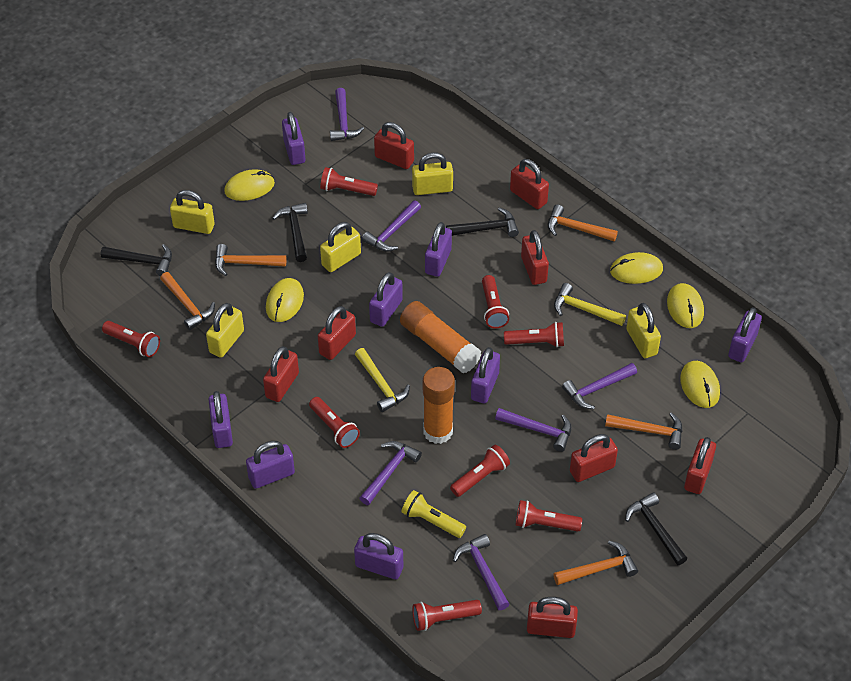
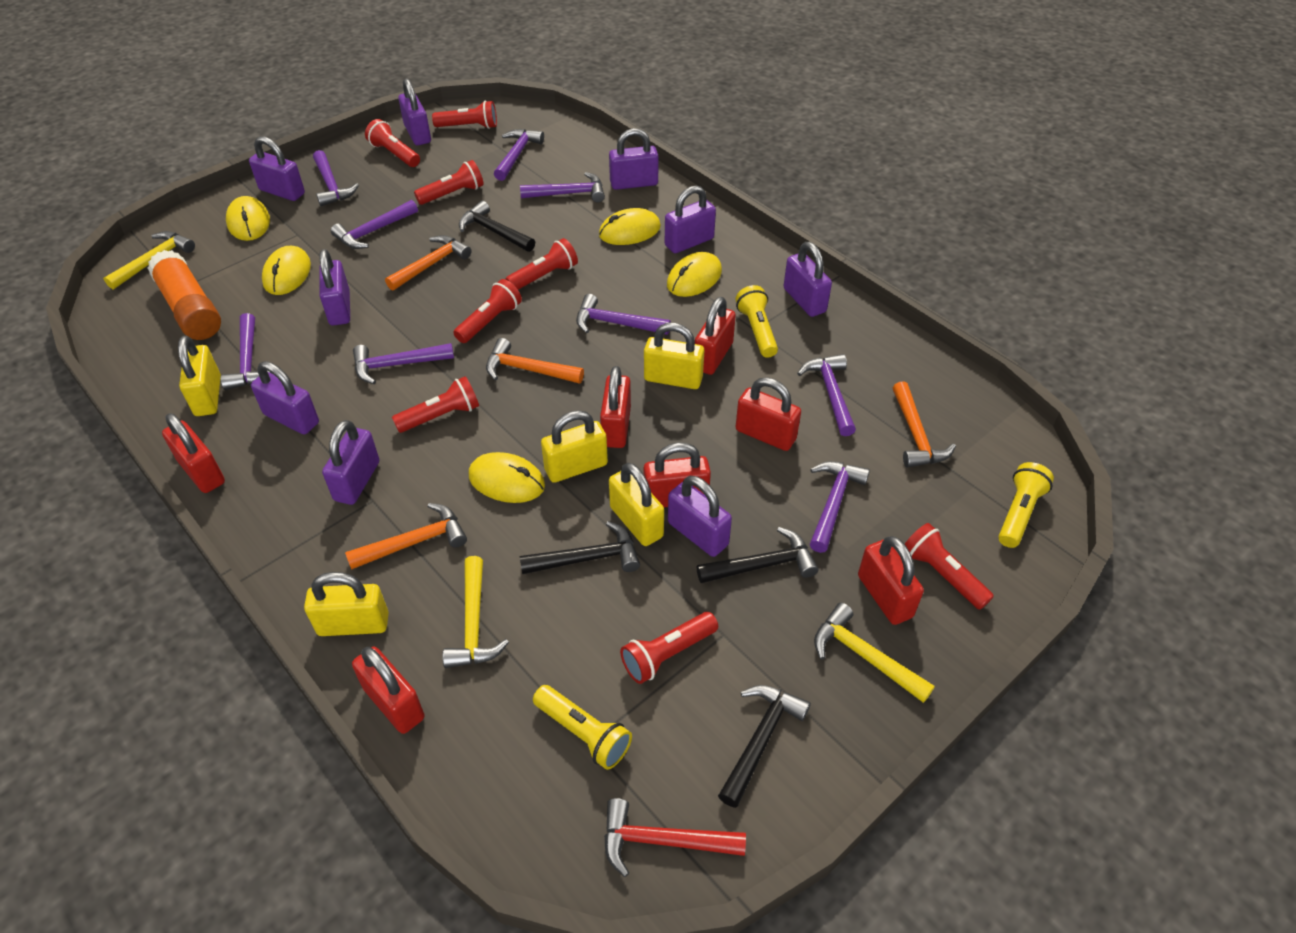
orange glue stick: 2 -> 1
orange hammer: 5 -> 4
purple hammer: 6 -> 9
purple padlock: 8 -> 9
red hammer: 0 -> 1
red padlock: 8 -> 7
yellow flashlight: 1 -> 3
yellow hammer: 2 -> 3

